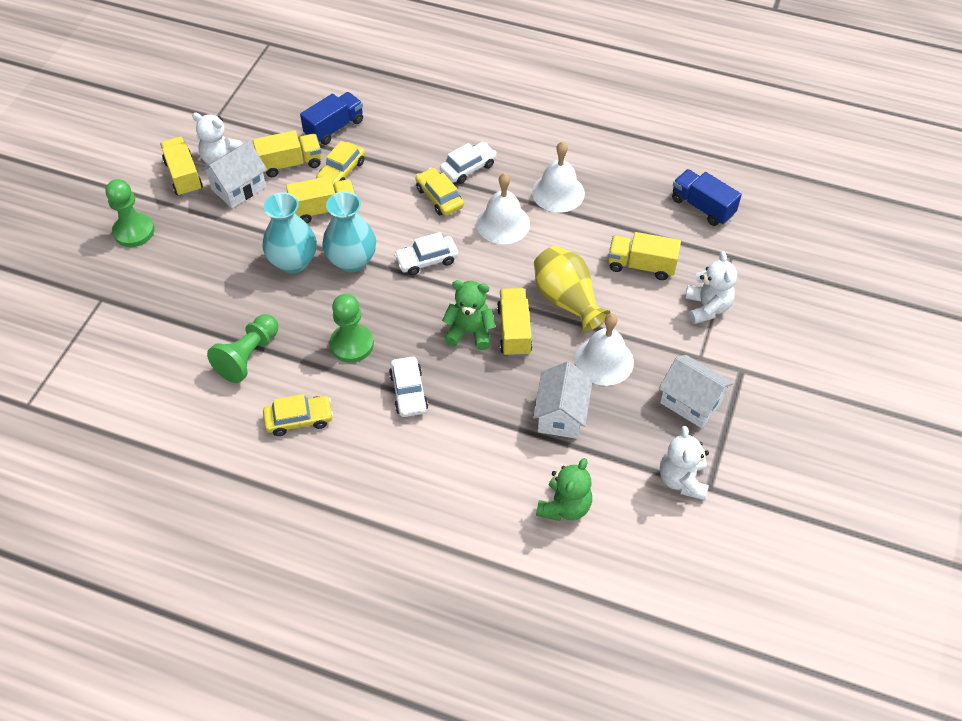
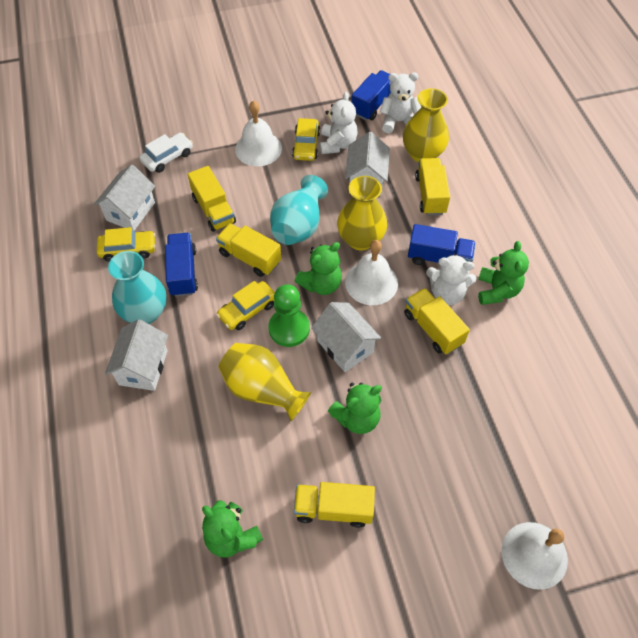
blue truck: 2 -> 3
green pawn: 3 -> 1
green teddy bear: 2 -> 4
white car: 3 -> 1
white house: 3 -> 4
yellow vase: 1 -> 3

